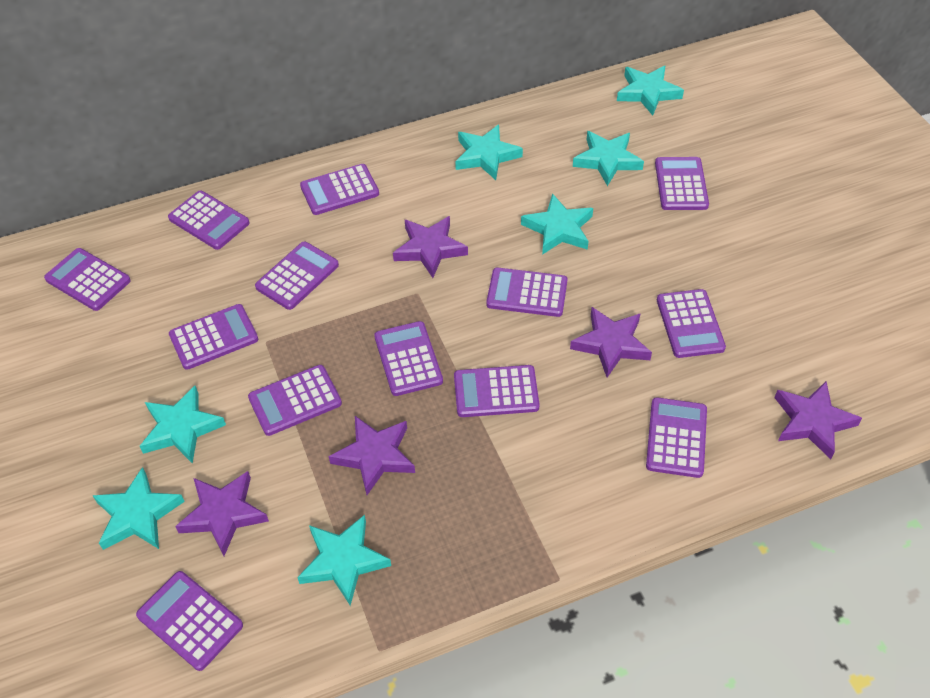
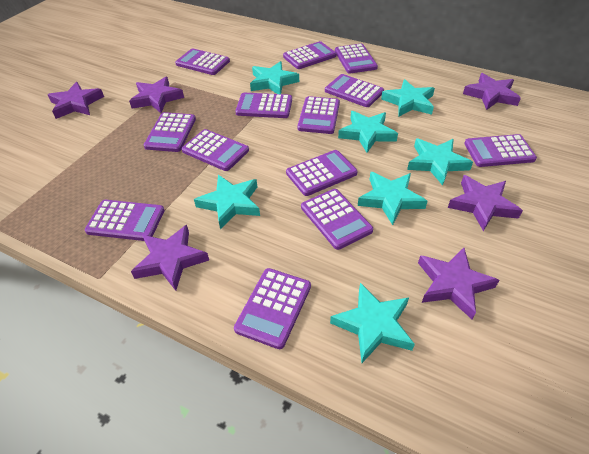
purple star: 5 -> 6

